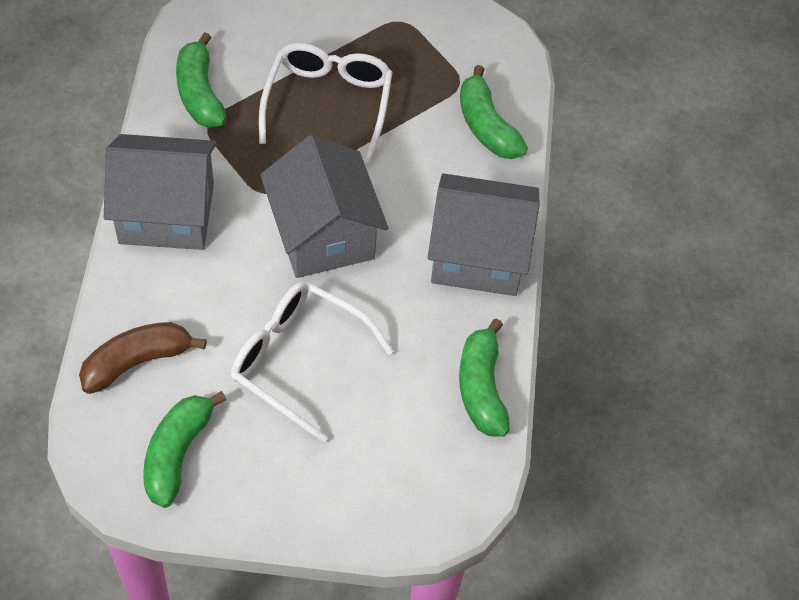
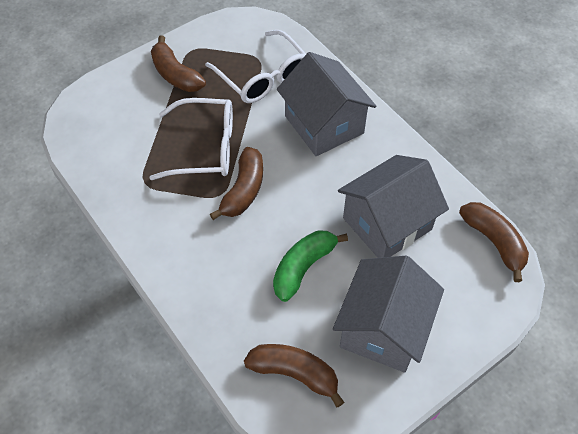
brown banana: 1 -> 4
green banana: 4 -> 1

